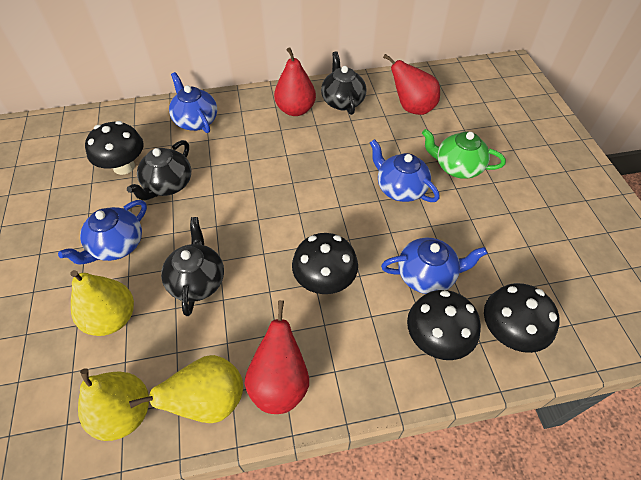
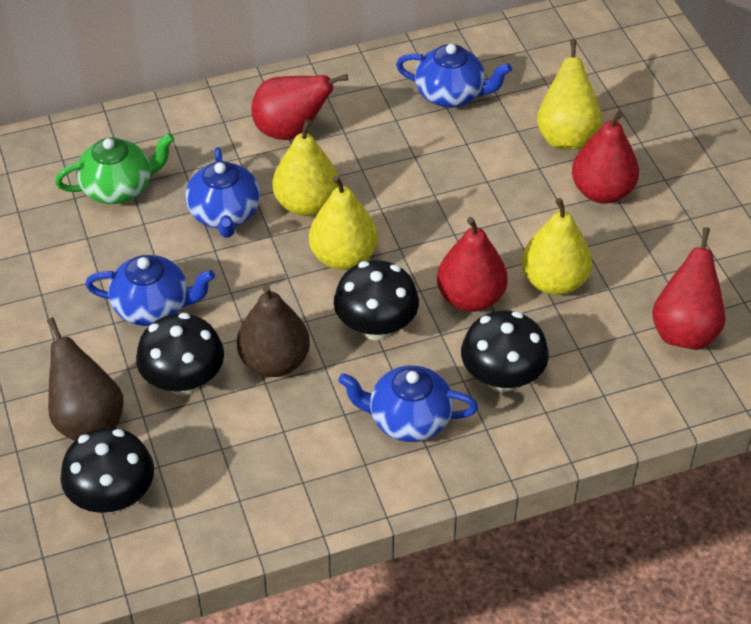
black teapot: 3 -> 0
brown pear: 0 -> 2
red pear: 3 -> 4
yellow pear: 3 -> 4

